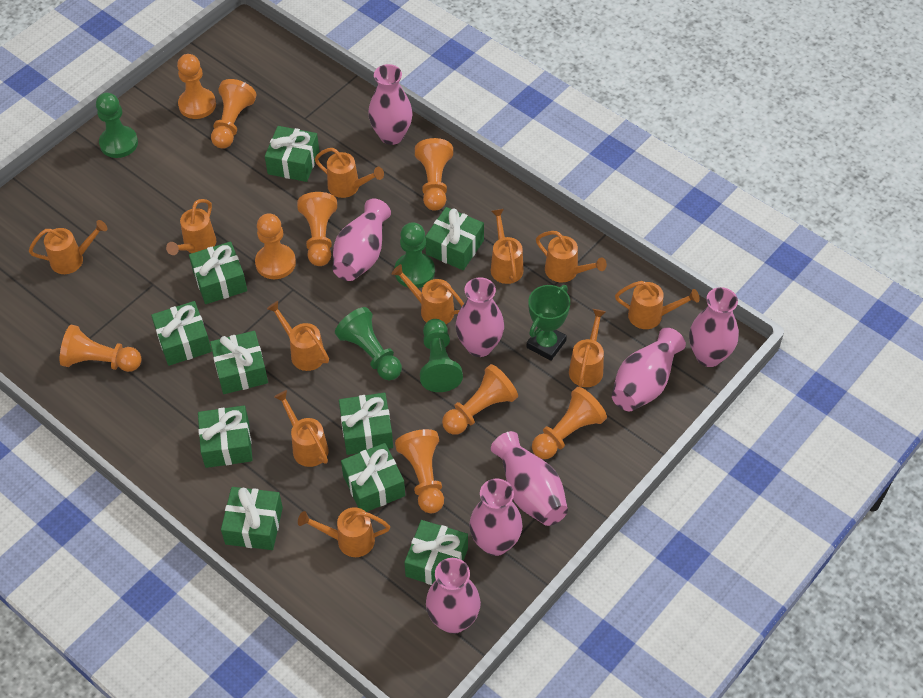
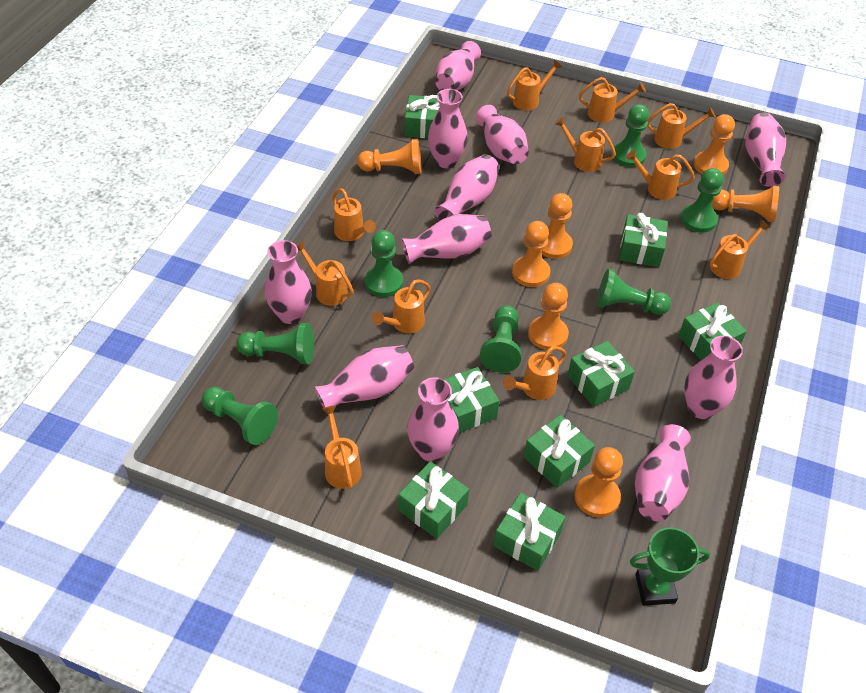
green gift: 10 -> 8
green pawn: 4 -> 7
orange pawn: 9 -> 7
pink vase: 8 -> 11

